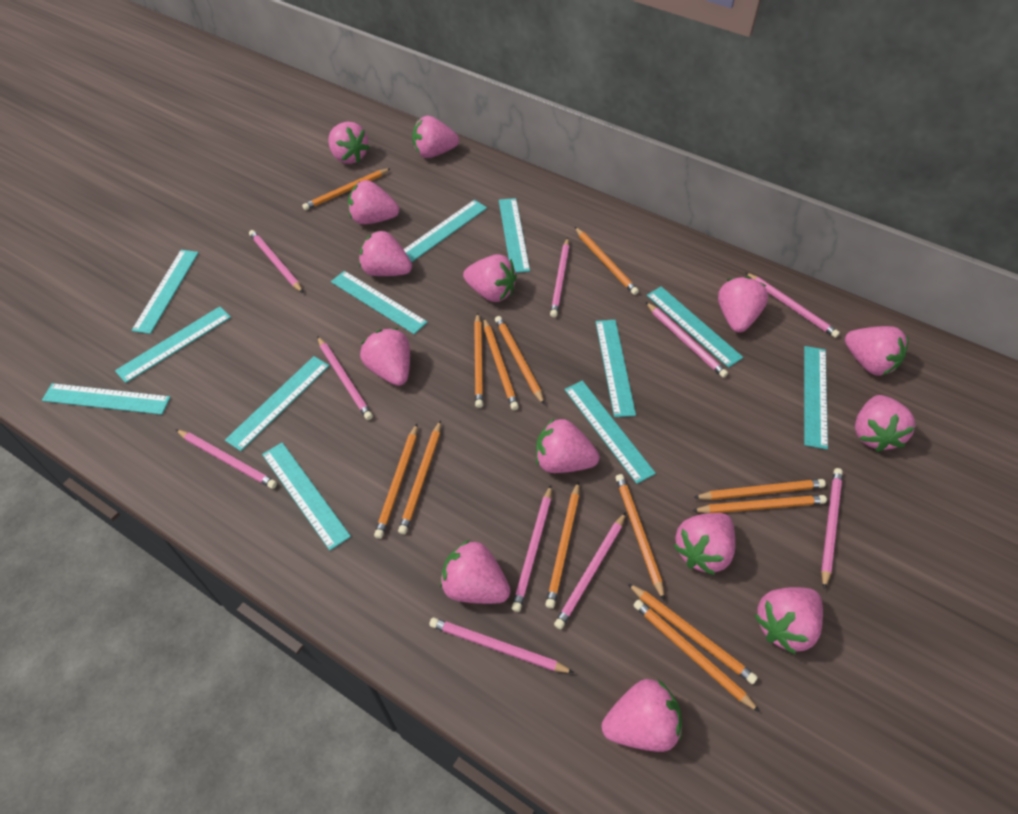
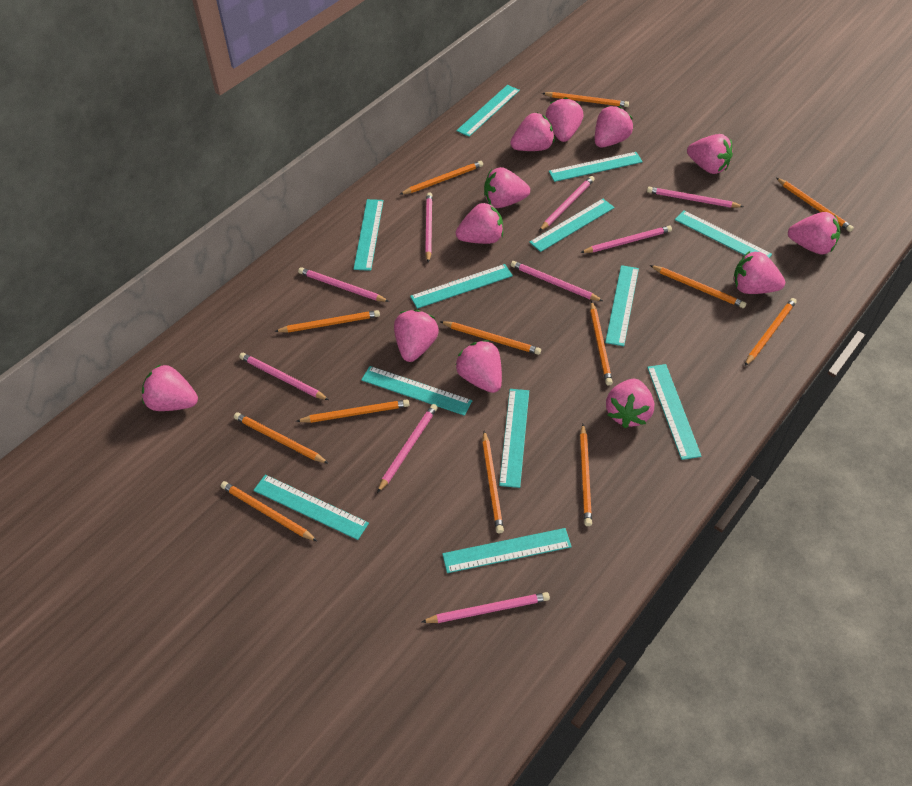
pink pencil: 10 -> 9
pink strawberry: 14 -> 12

